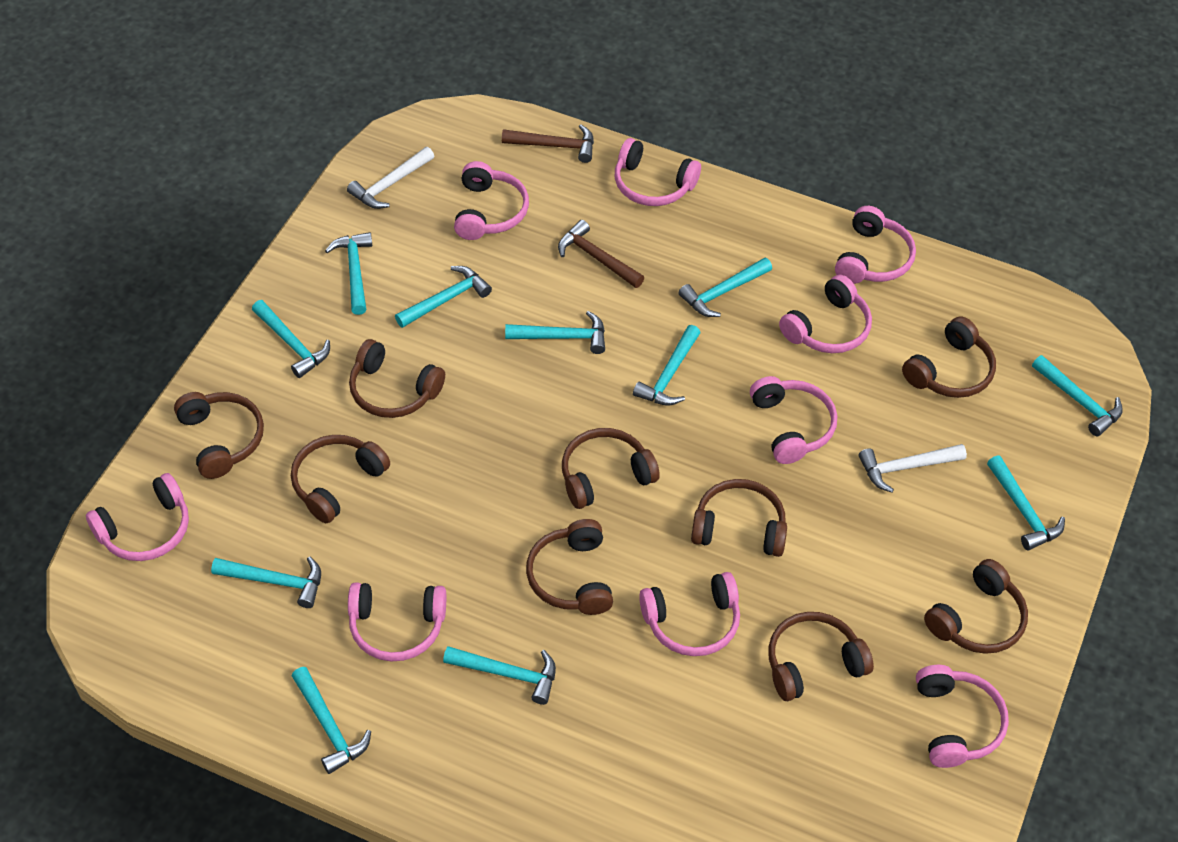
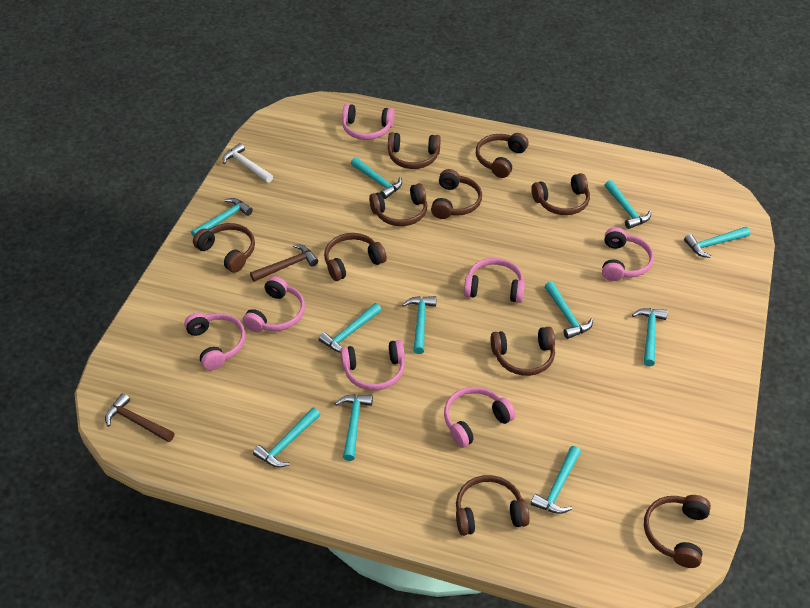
brown headphones: 9 -> 10
pink headphones: 9 -> 7
white hammer: 2 -> 1

